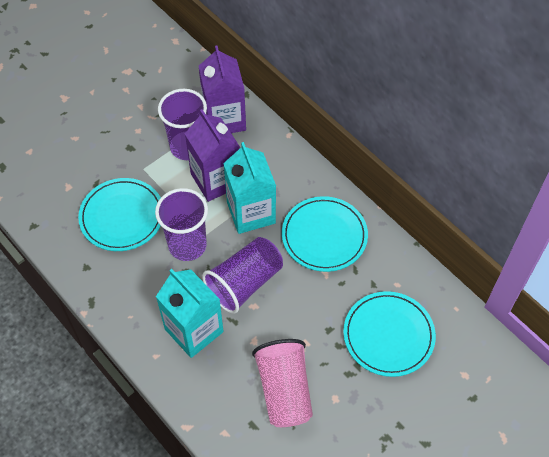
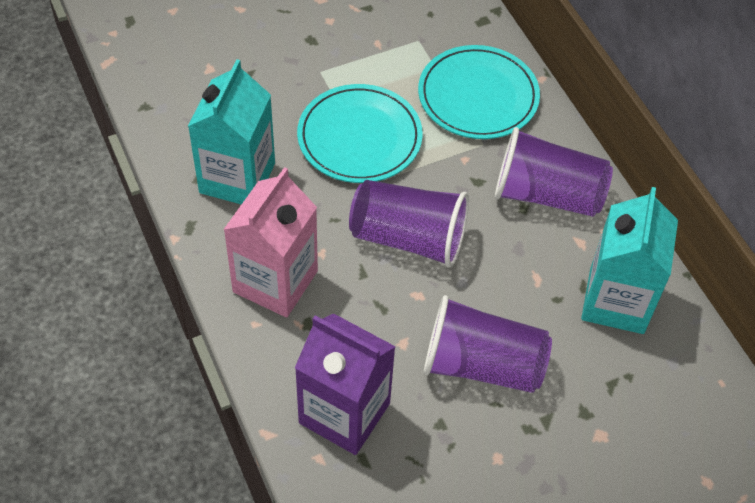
pink carton: 0 -> 1
pink cup: 1 -> 0
purple carton: 2 -> 1
turquoise plate: 3 -> 2

